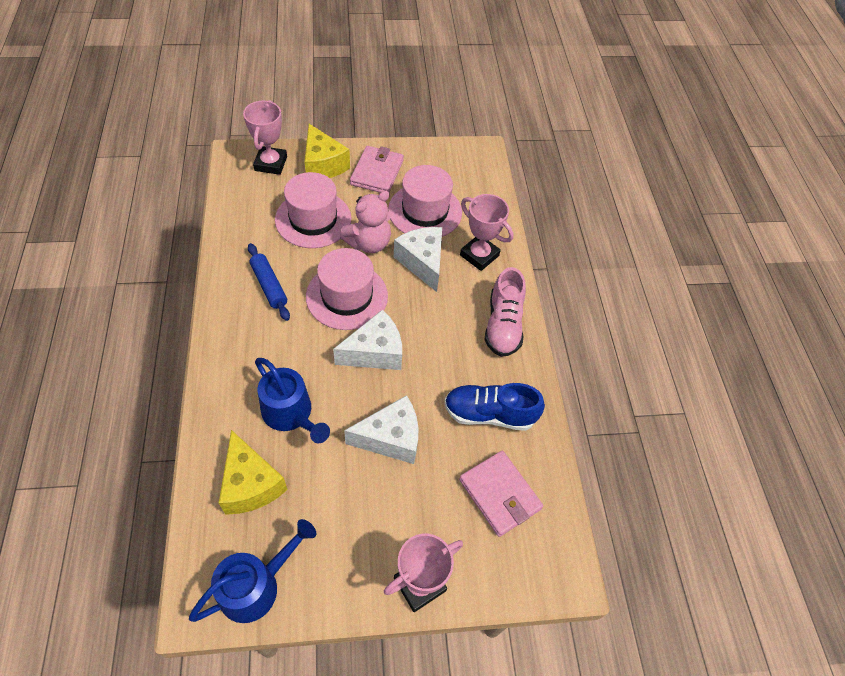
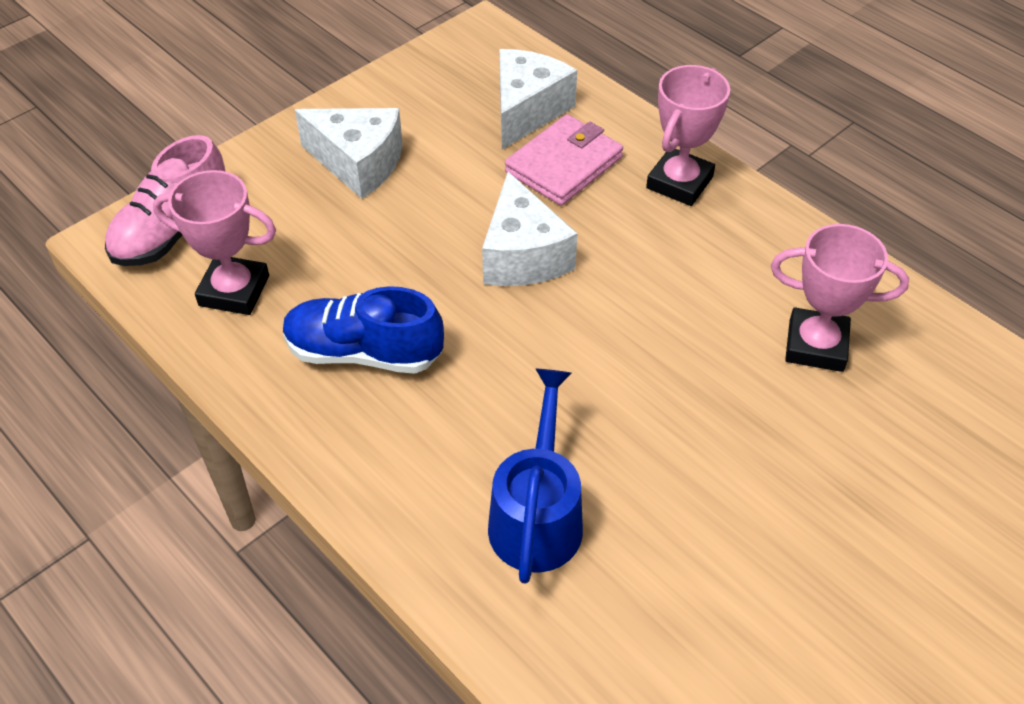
blue rolling pin: 1 -> 0
blue watering can: 2 -> 1
pink hat: 3 -> 0
pink teddy bear: 1 -> 0
pink wallet: 2 -> 1
yellow cheese: 2 -> 0

